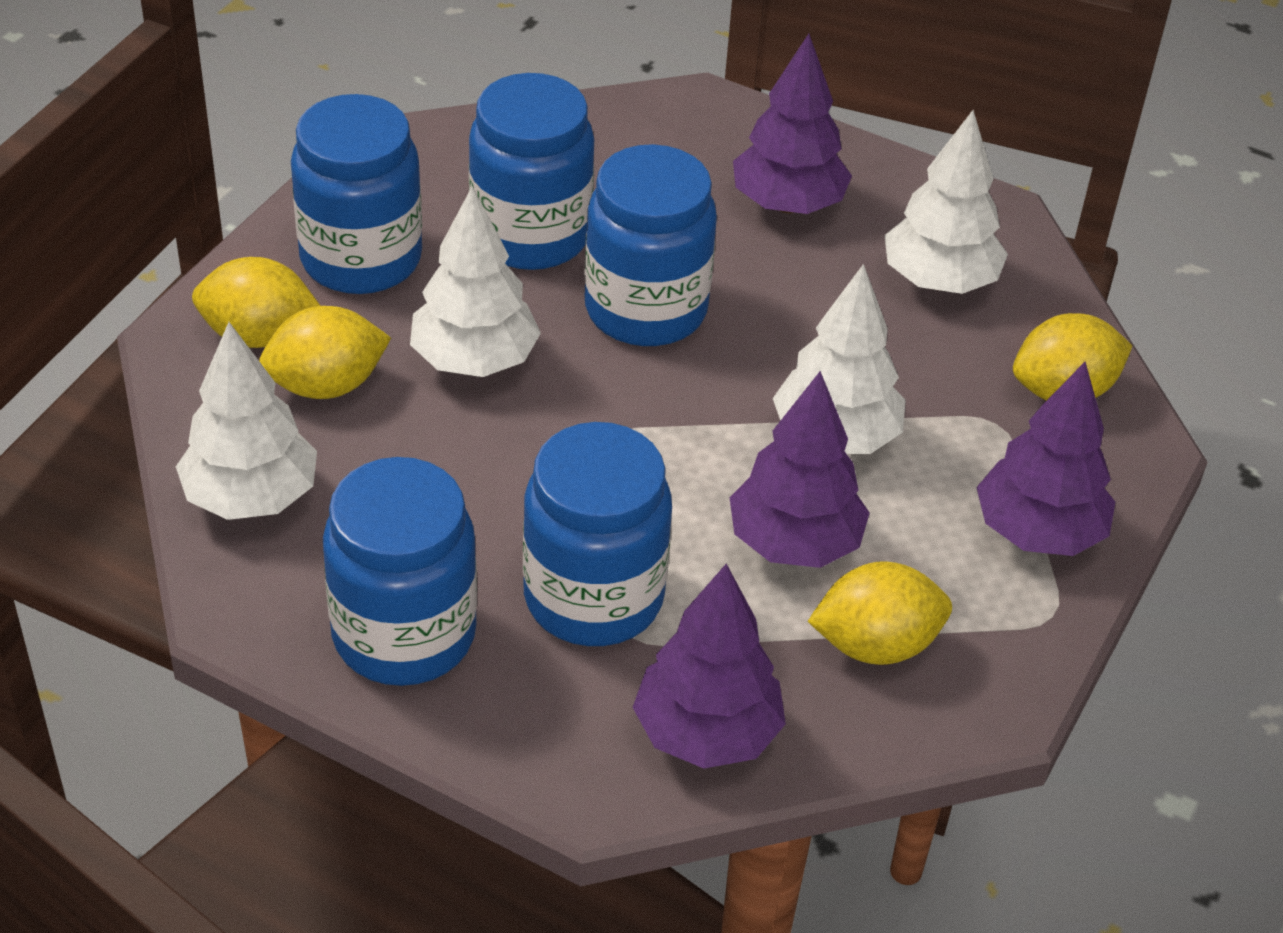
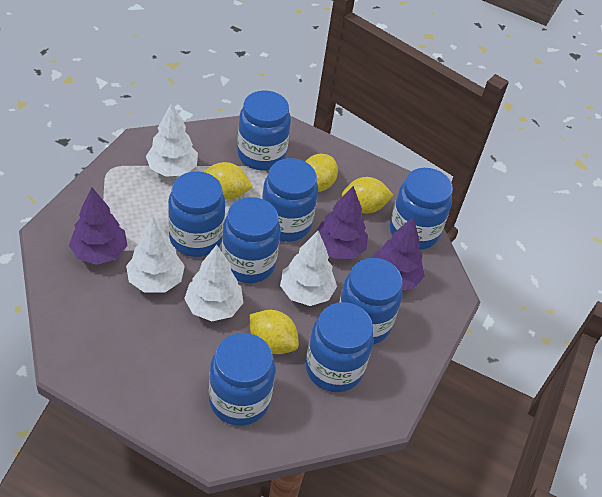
blue jar: 5 -> 8
purple tree: 4 -> 3

